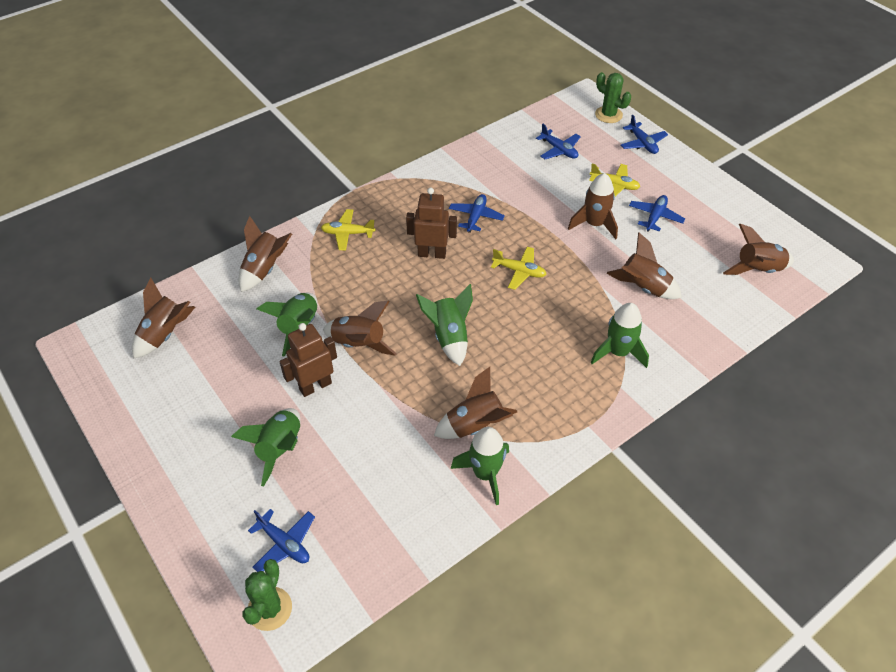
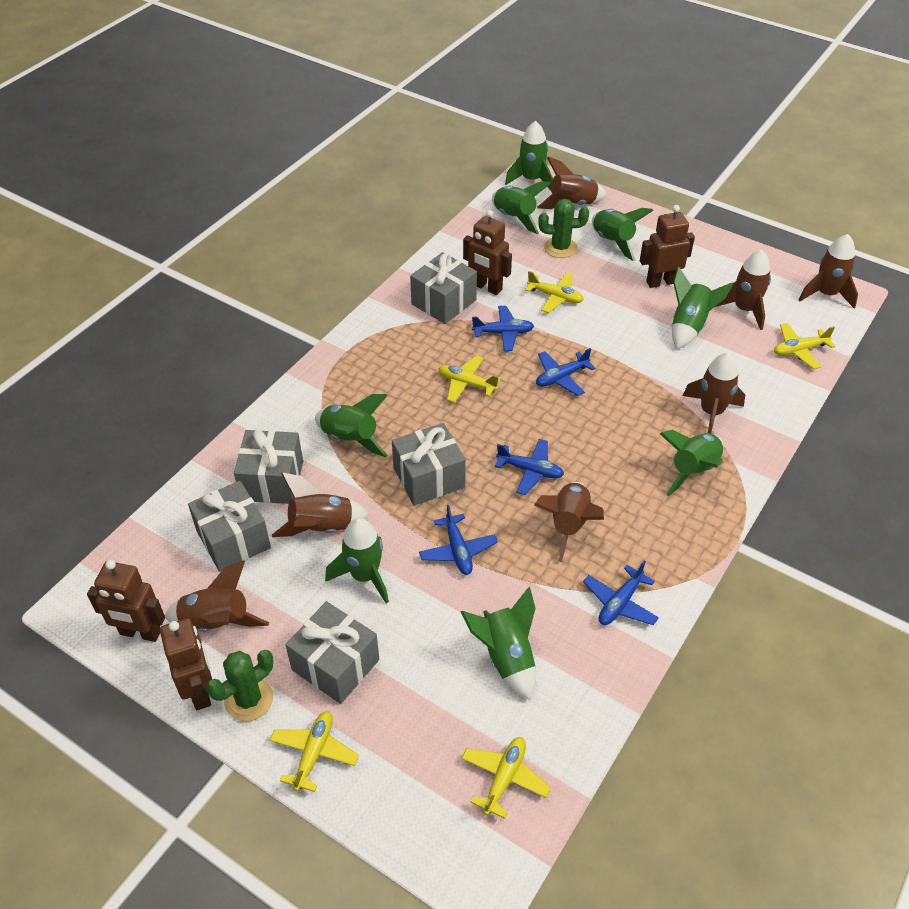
brown robot: 2 -> 4
green rocket: 5 -> 8
grey gift: 0 -> 5
yellow plane: 3 -> 5

